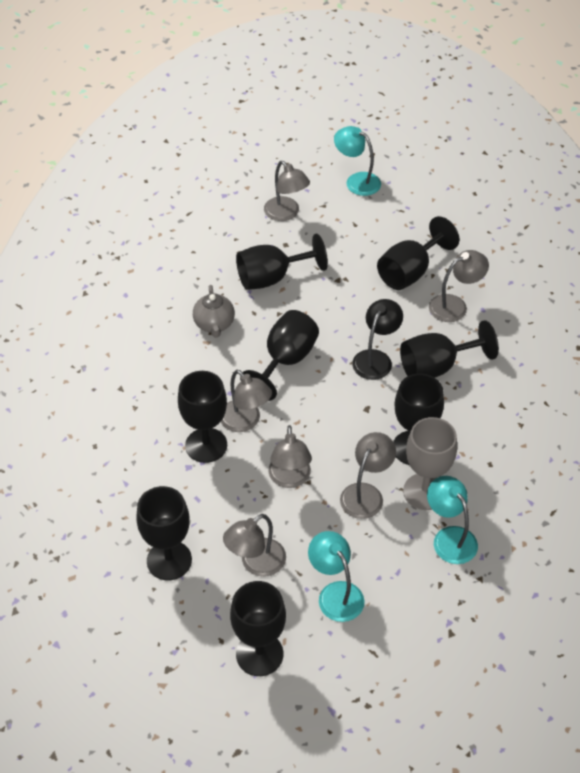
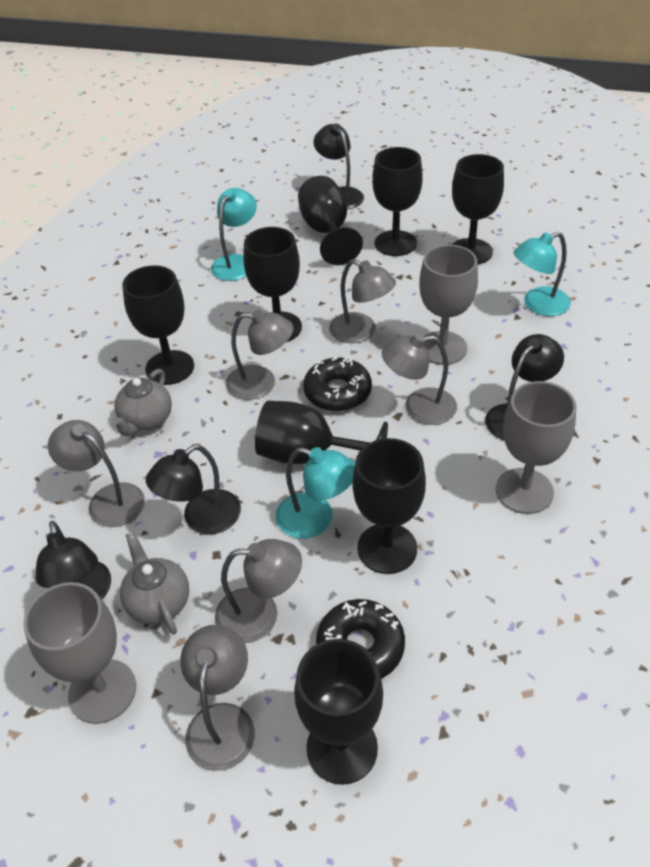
black donut: 0 -> 2
black lamp: 1 -> 4
grey goblet: 1 -> 3
grey teapot: 1 -> 2

